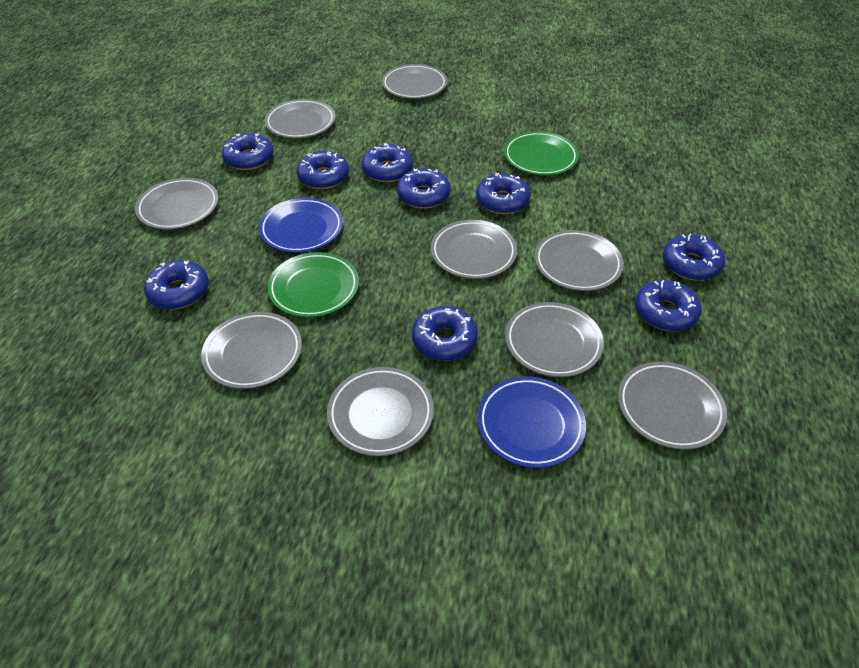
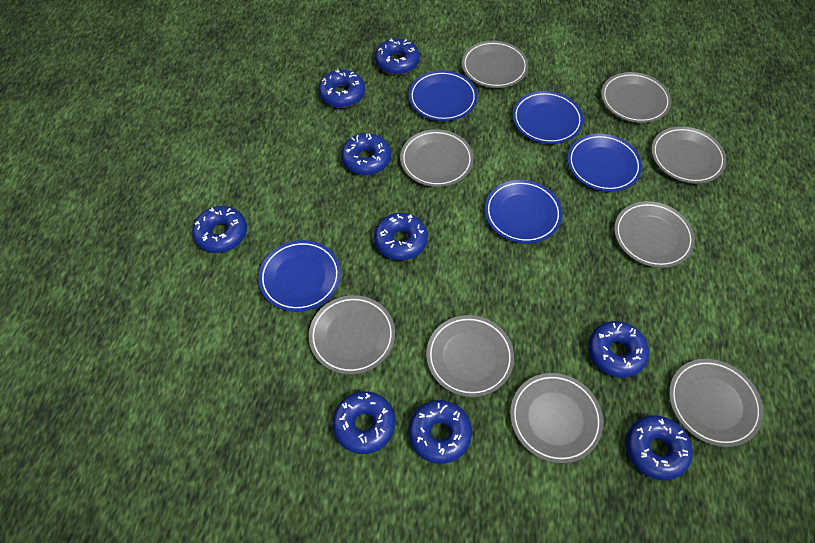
blue plate: 2 -> 5
green plate: 2 -> 0

